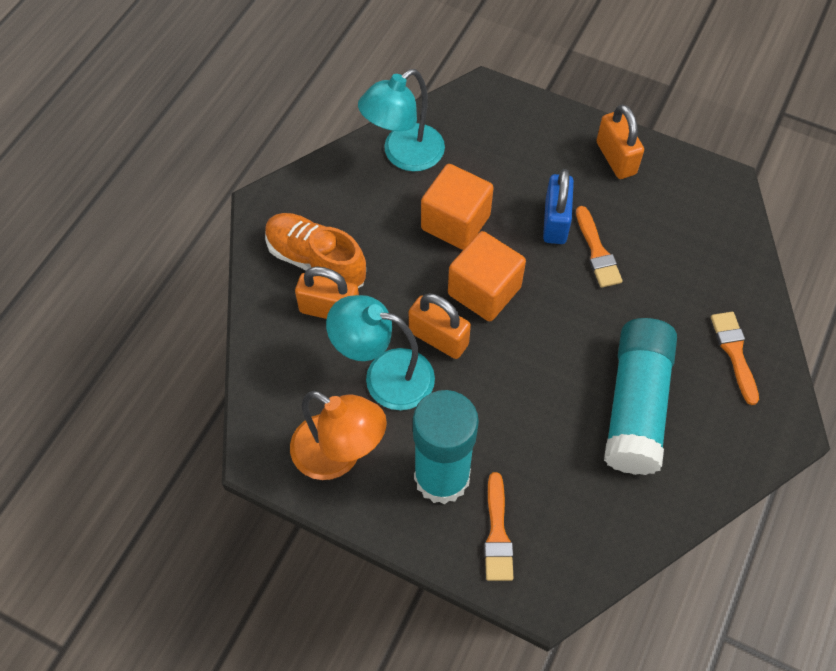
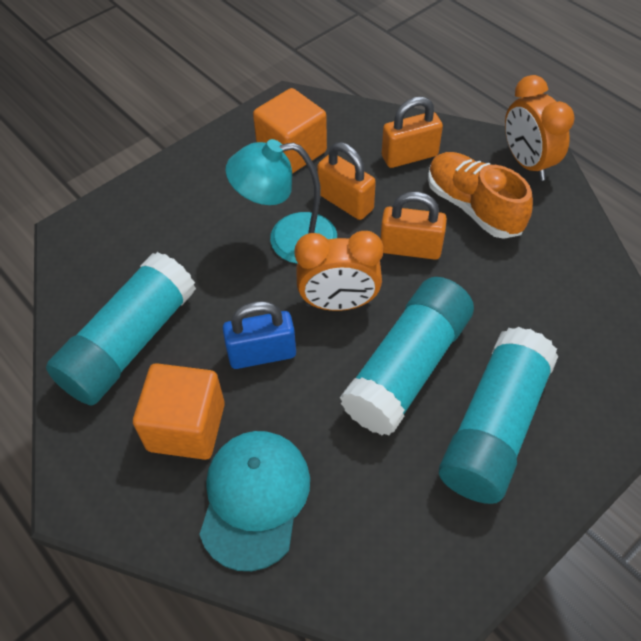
orange brush: 3 -> 0
orange clock: 0 -> 2
orange lamp: 1 -> 0
turquoise cap: 0 -> 1
turquoise glue stick: 2 -> 3
turquoise lamp: 2 -> 1

